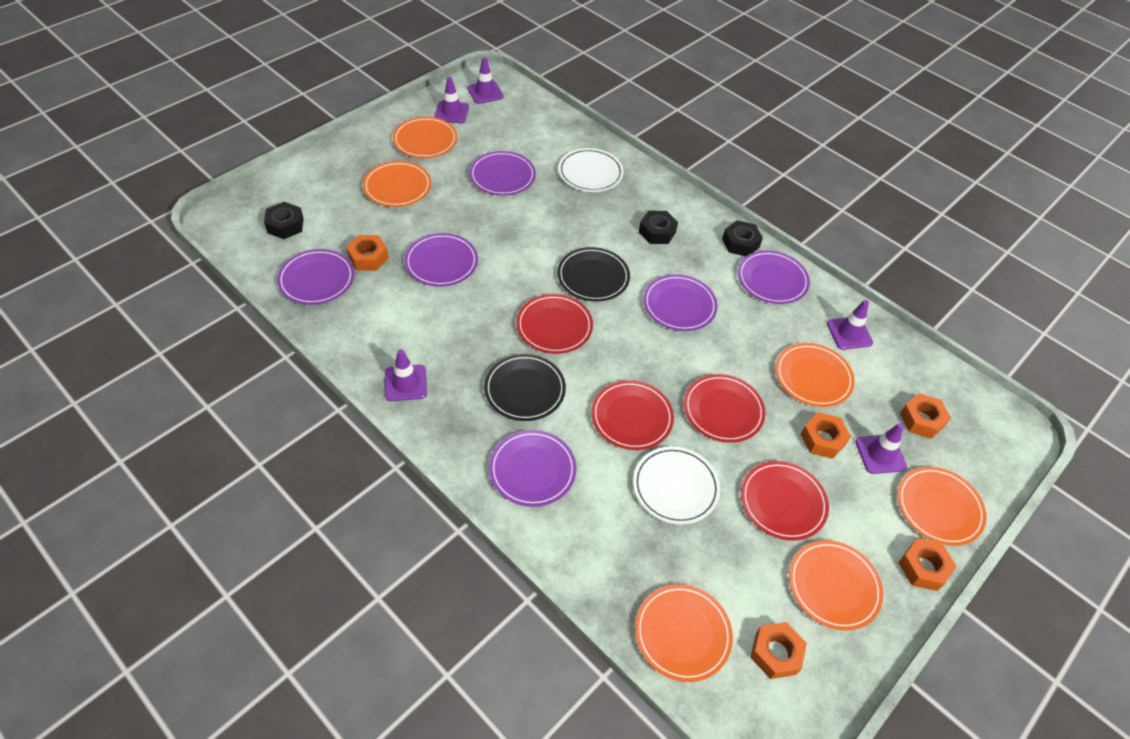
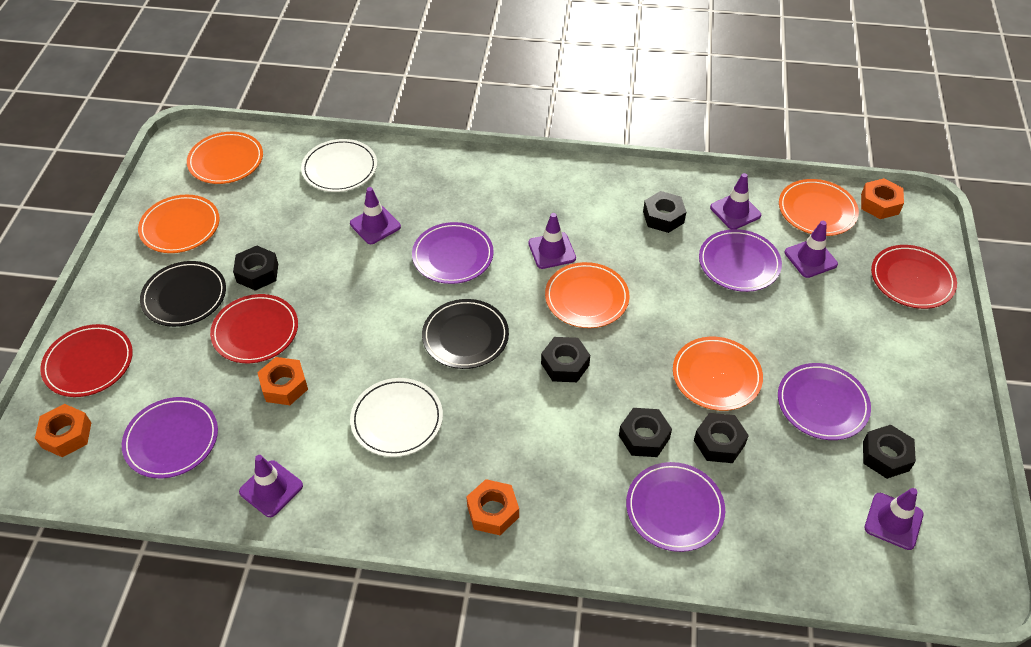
black nut: 3 -> 6
orange nut: 5 -> 4
orange plate: 6 -> 5
purple plate: 6 -> 5
purple traffic cone: 5 -> 6
red plate: 4 -> 3

